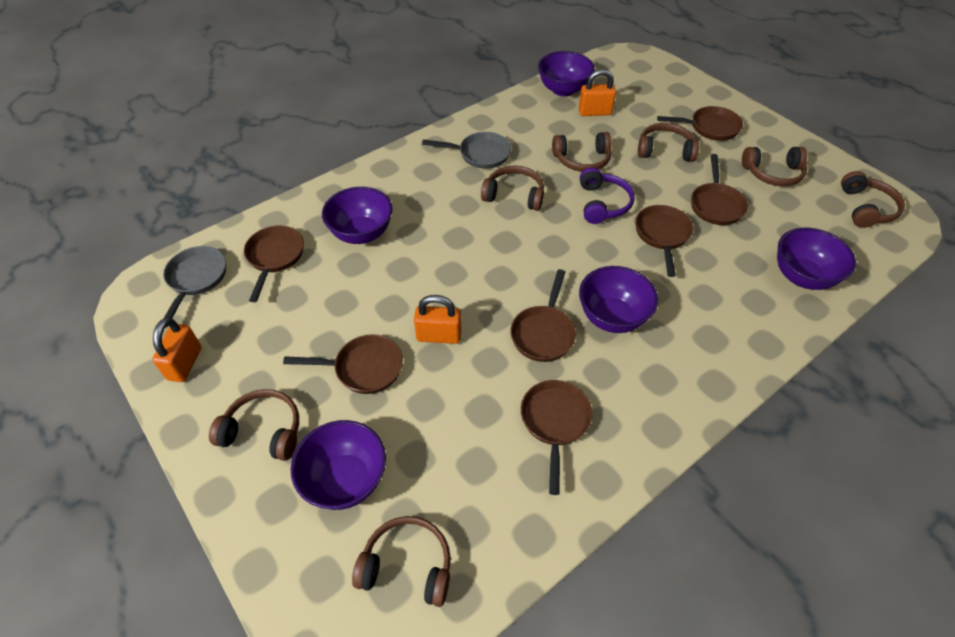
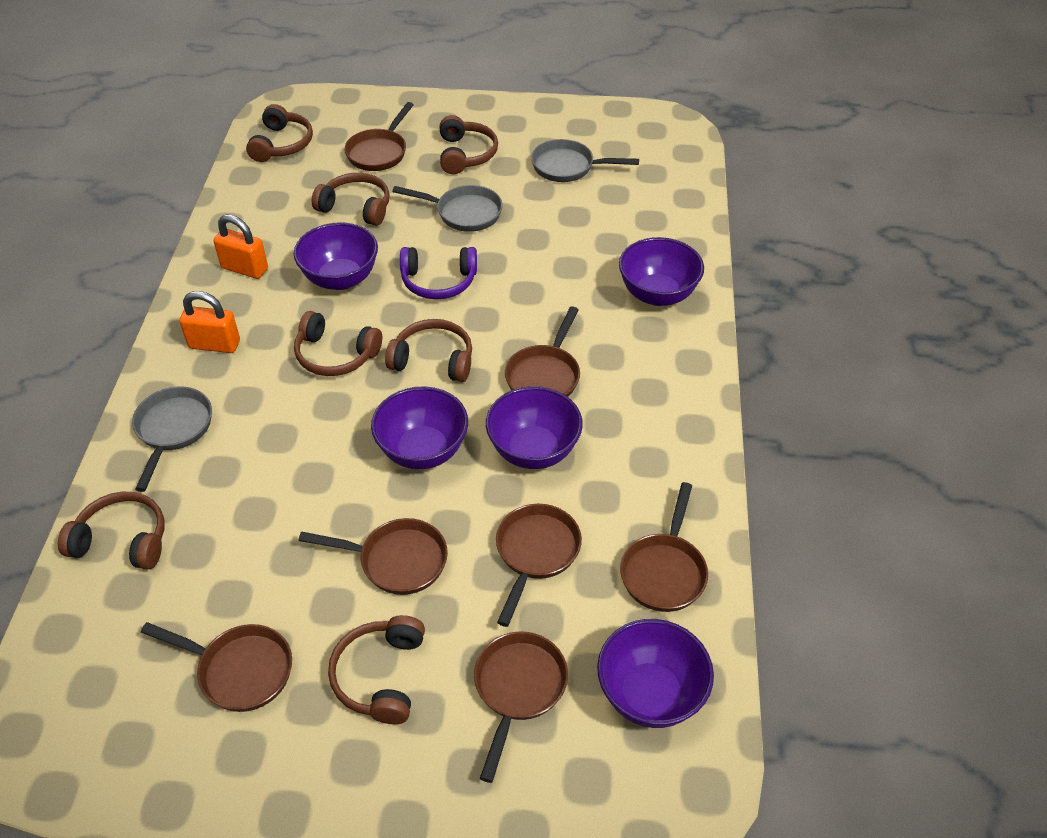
grey pan: 2 -> 3
orange padlock: 3 -> 2

